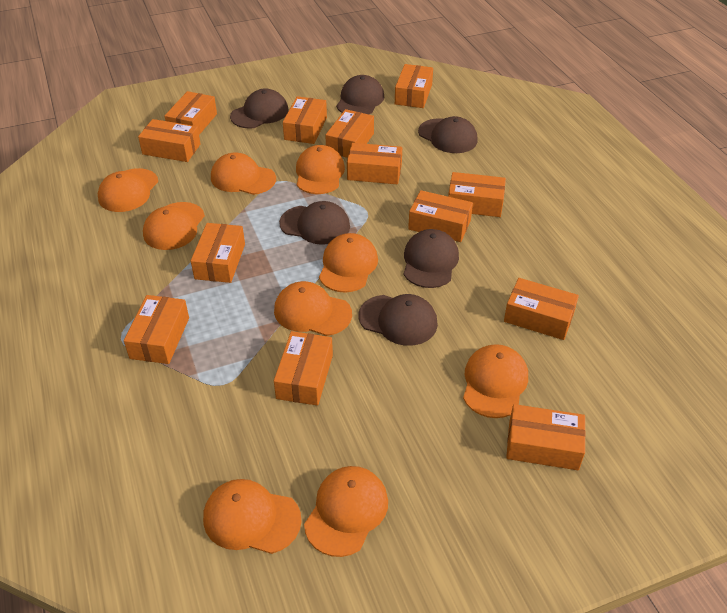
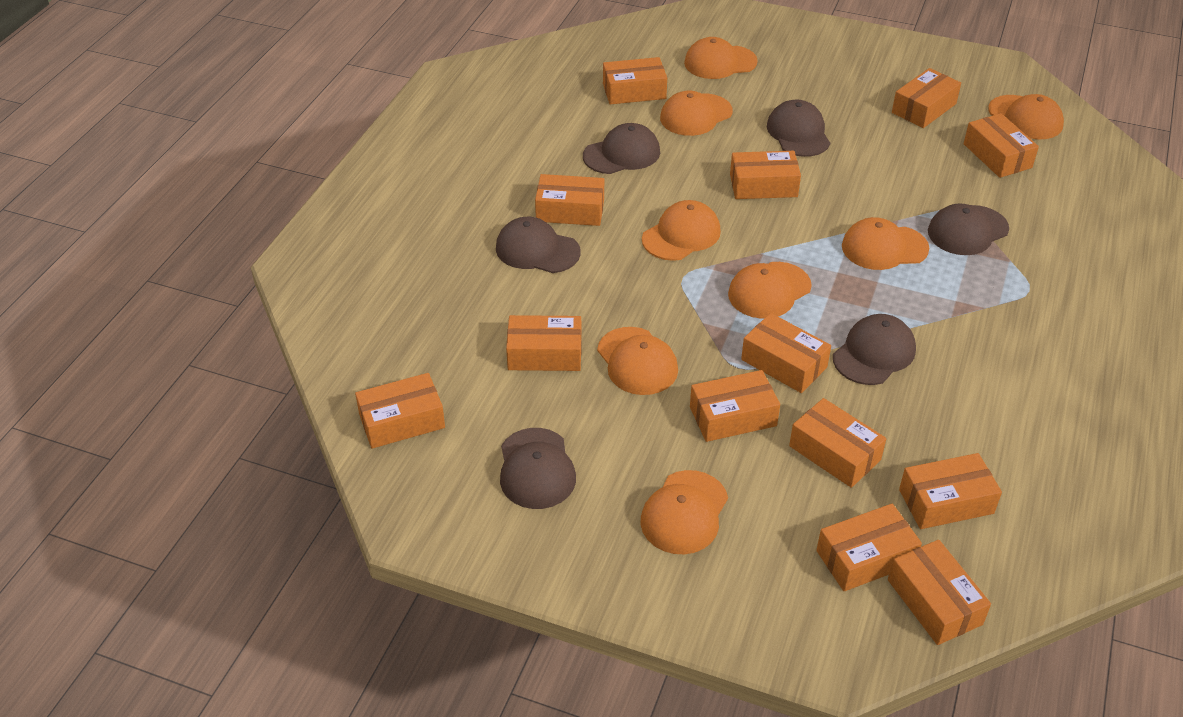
orange cap: 9 -> 8

